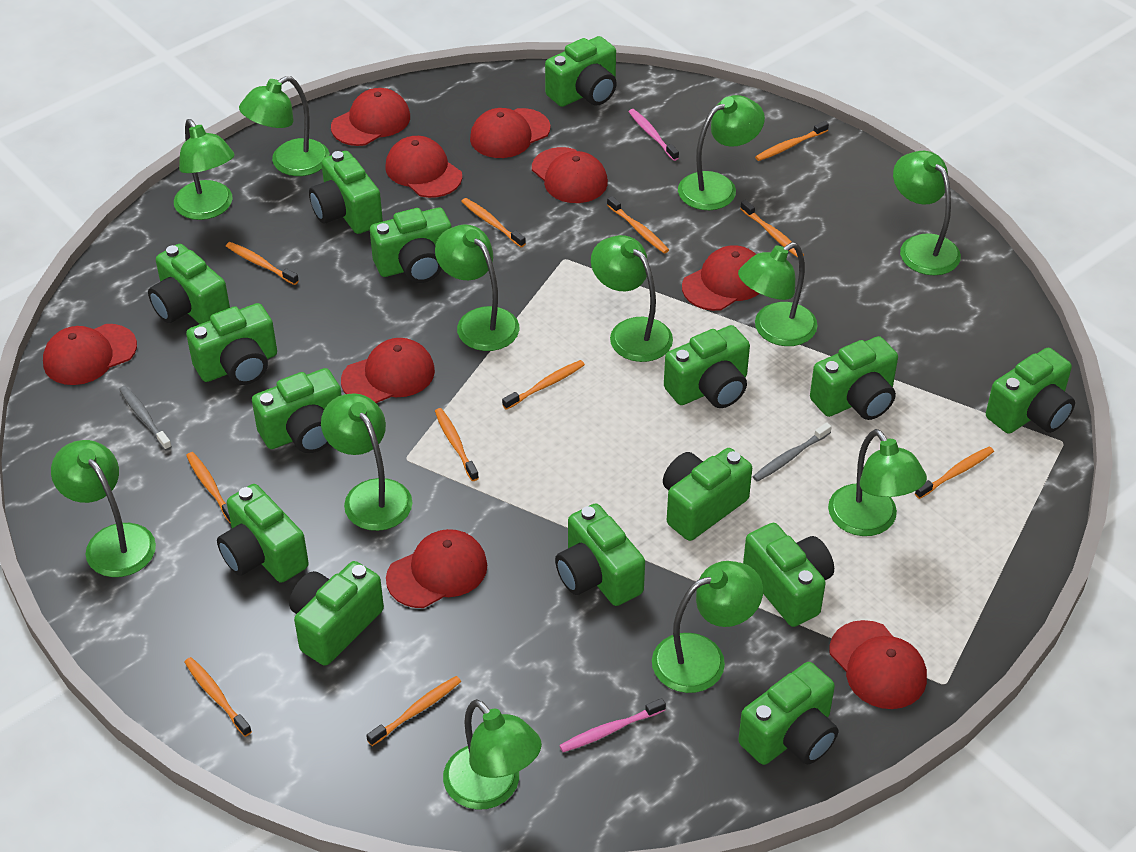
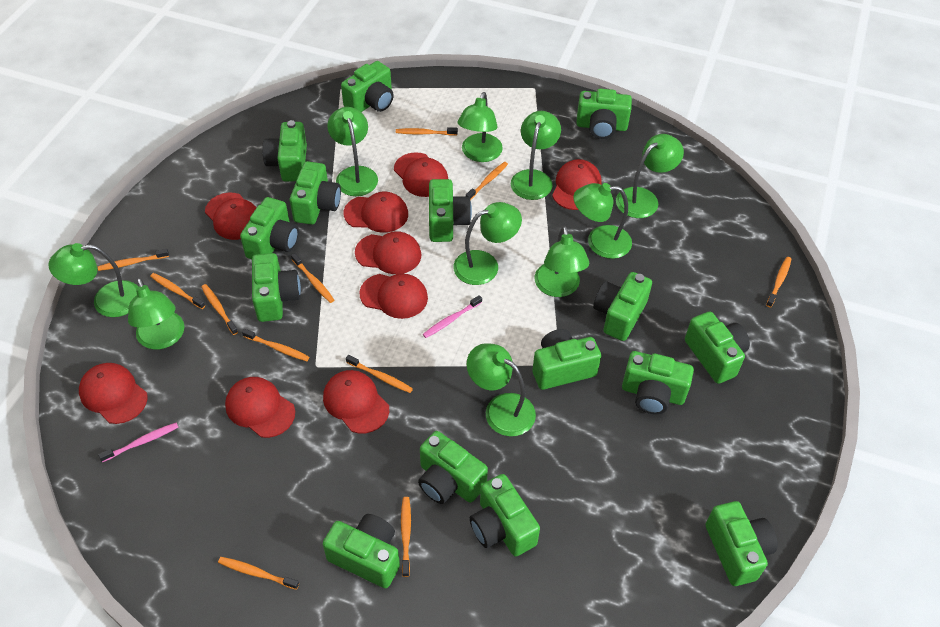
green lamp: 12 -> 10
grey toothbrush: 2 -> 0

